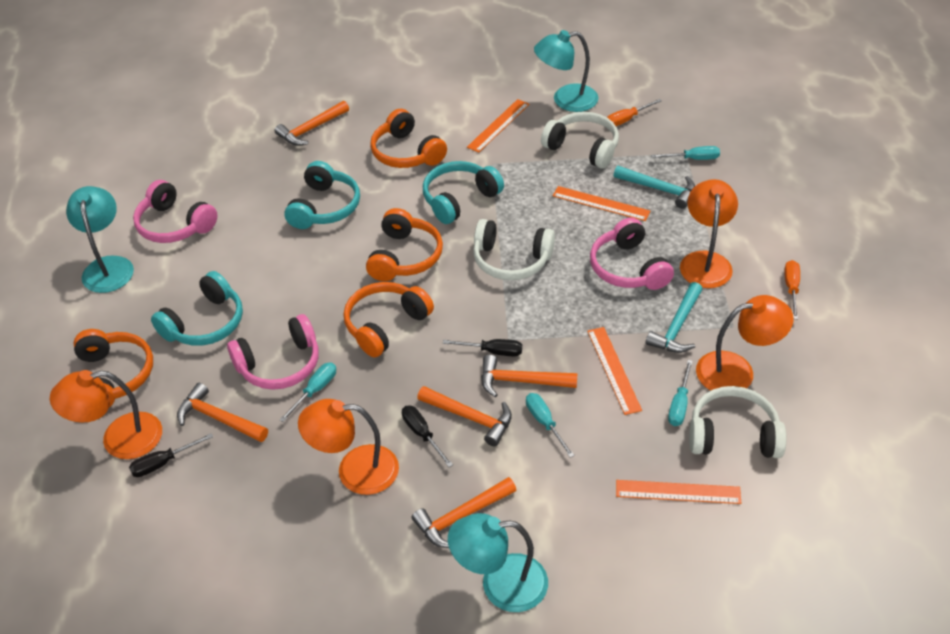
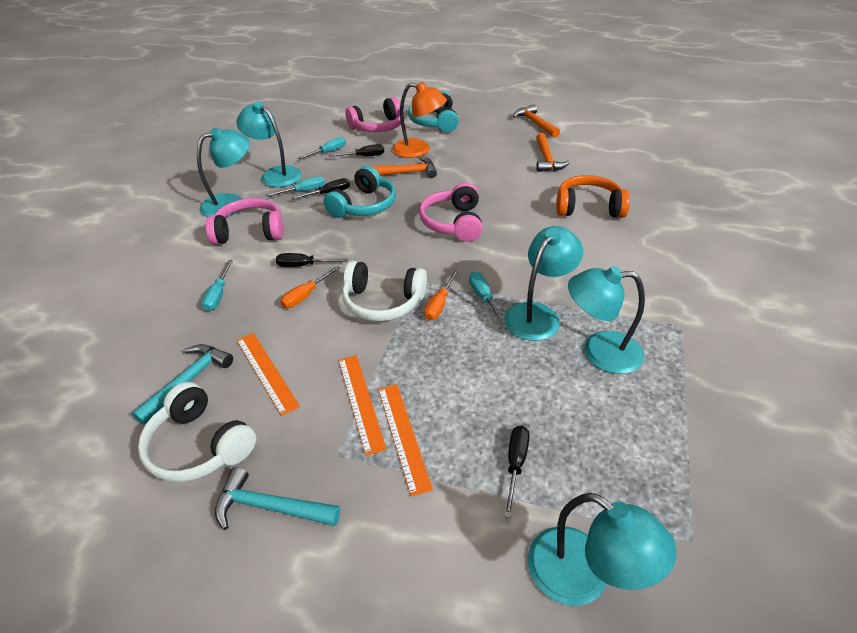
black screwdriver: 3 -> 4
orange hammer: 5 -> 3
orange headphones: 4 -> 1
orange lamp: 4 -> 1
orange ruler: 4 -> 3
turquoise headphones: 3 -> 2
turquoise lamp: 3 -> 5
white headphones: 3 -> 2

